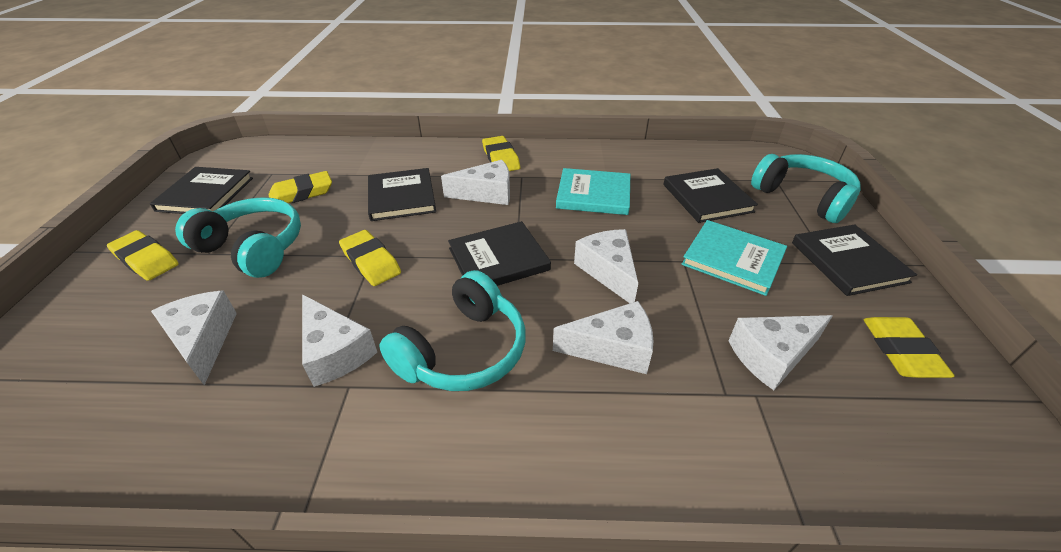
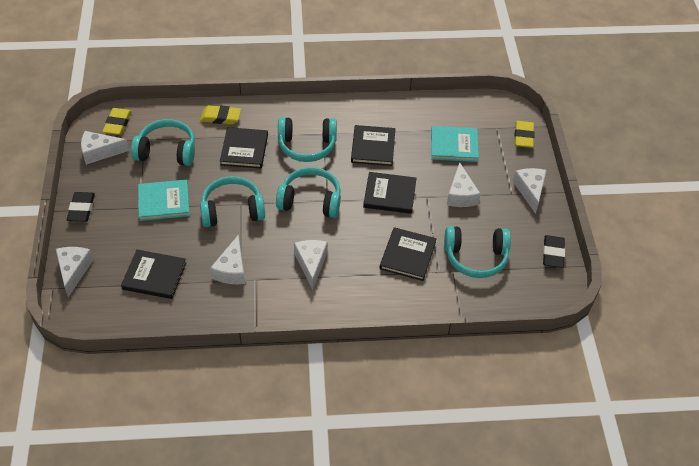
black eraser: 0 -> 2
turquoise headphones: 3 -> 5
yellow eraser: 5 -> 3

